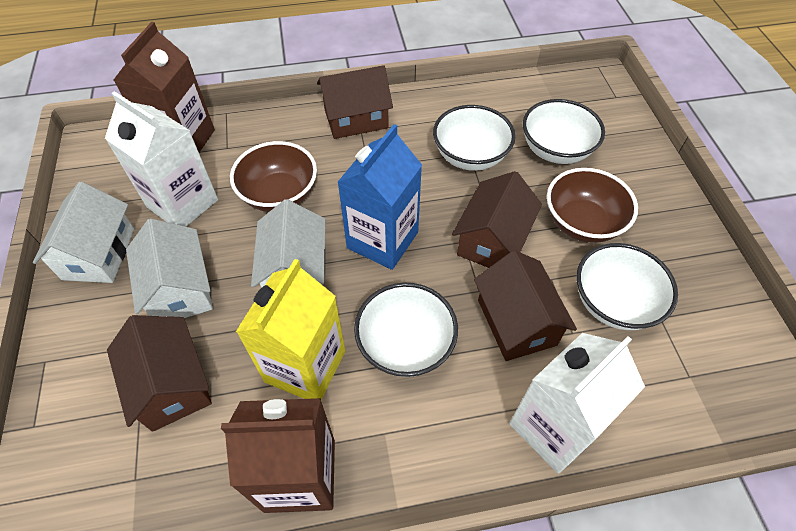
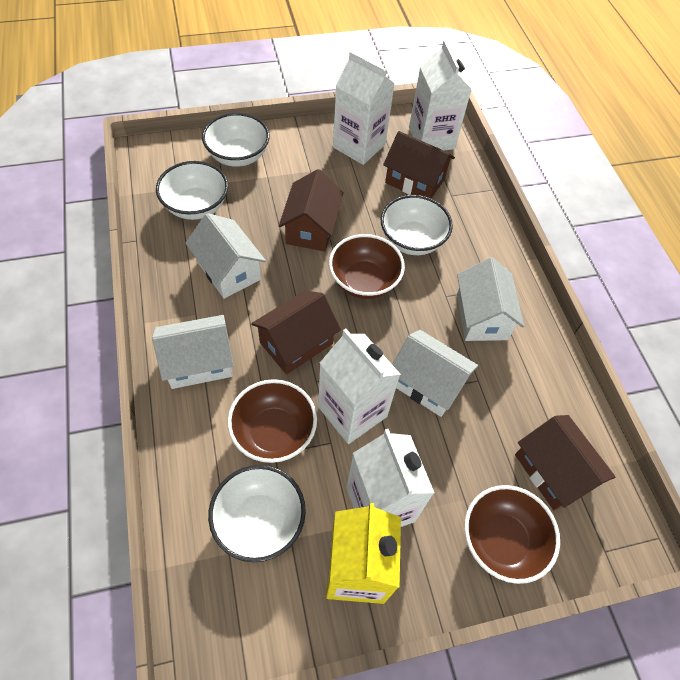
blue carton: 1 -> 0
brown bowl: 2 -> 3
brown carton: 2 -> 0
white carton: 2 -> 4
white house: 3 -> 4

